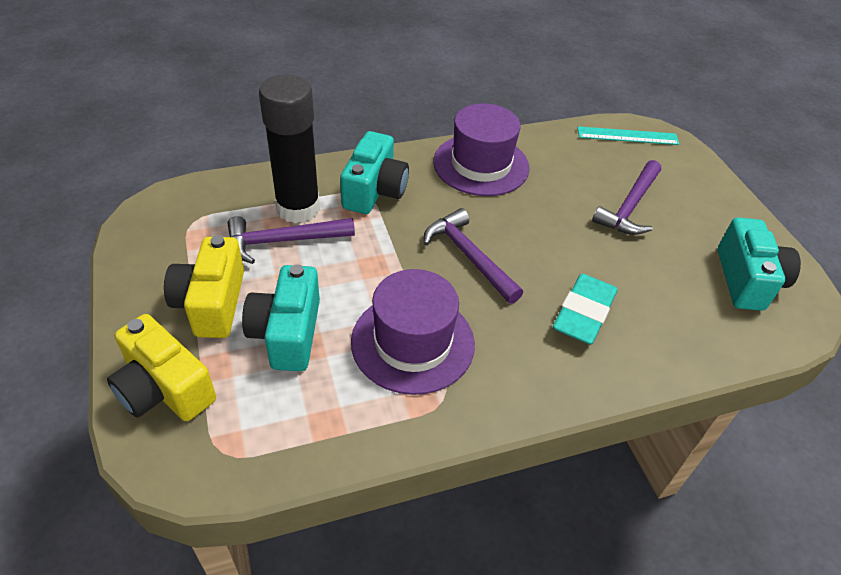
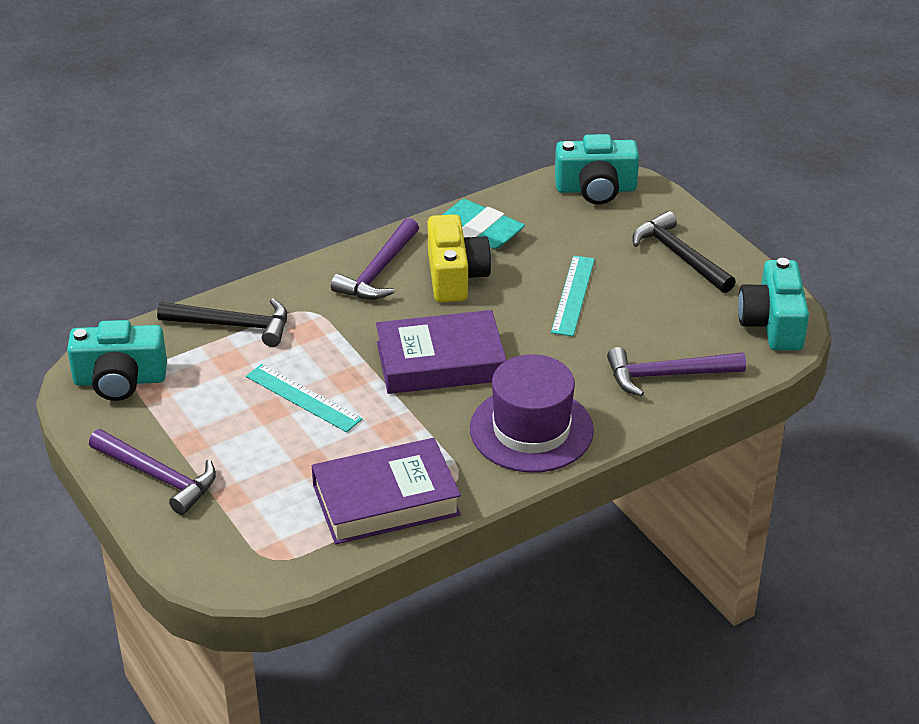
black glue stick: 1 -> 0
black hammer: 0 -> 2
purple book: 0 -> 2
purple hat: 2 -> 1
turquoise ruler: 1 -> 2
yellow camera: 2 -> 1

